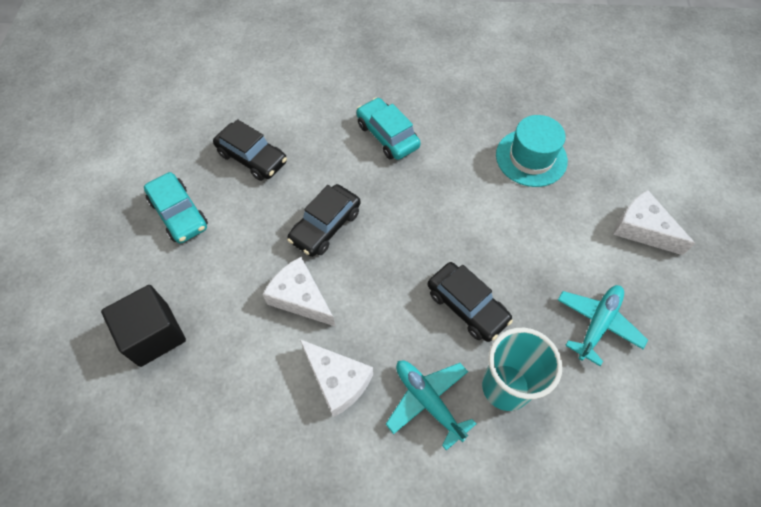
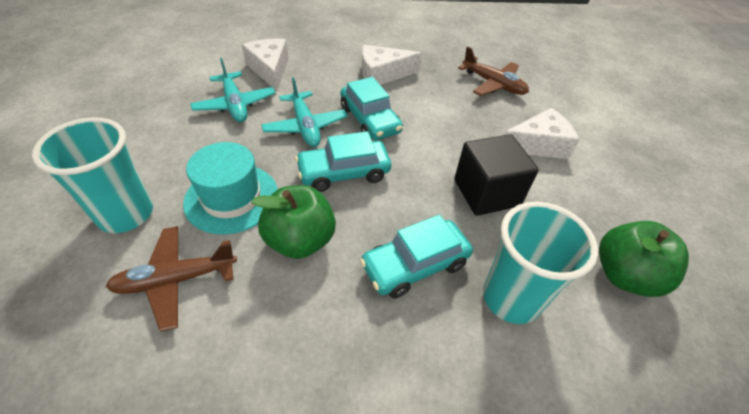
black car: 3 -> 0
brown plane: 0 -> 2
green apple: 0 -> 2
turquoise car: 2 -> 3
turquoise cup: 1 -> 2

